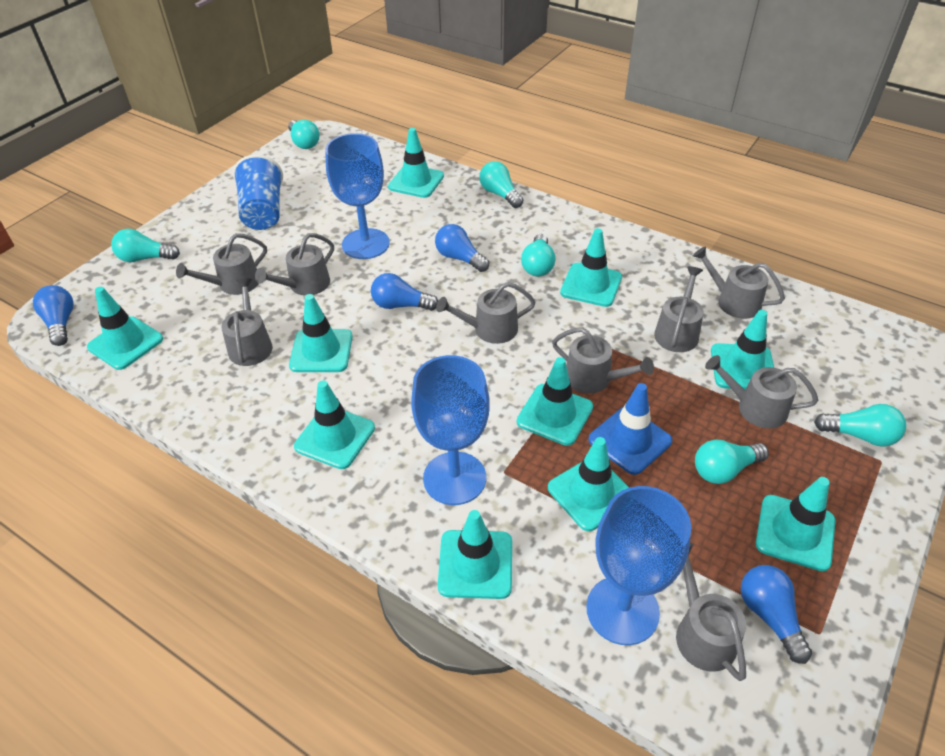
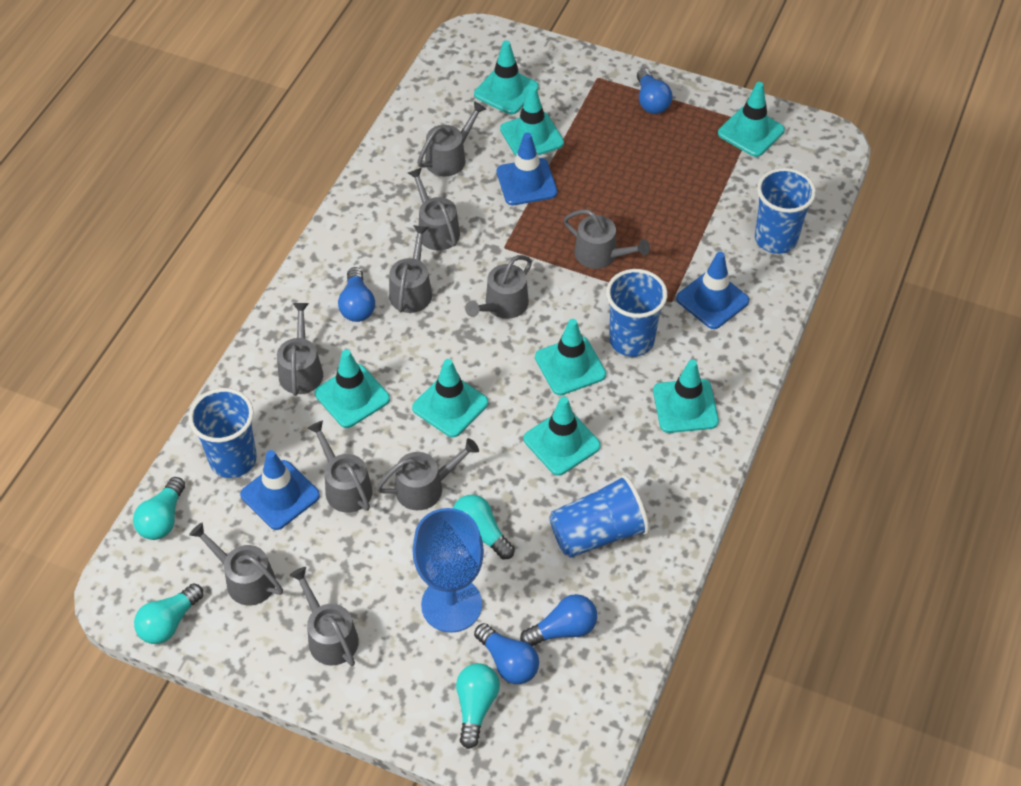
blue cup: 1 -> 4
blue goblet: 3 -> 1
blue traffic cone: 1 -> 3
grey watering can: 9 -> 10
turquoise light bulb: 6 -> 4
turquoise traffic cone: 10 -> 8

